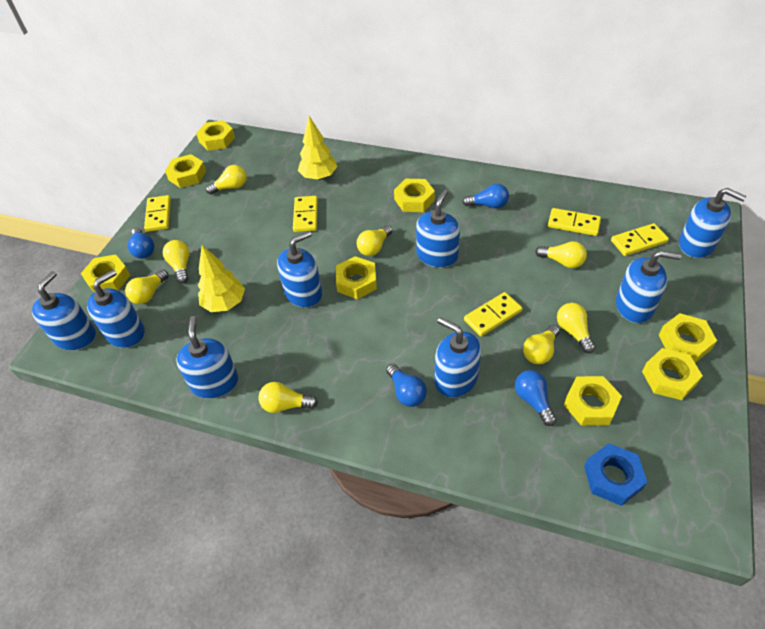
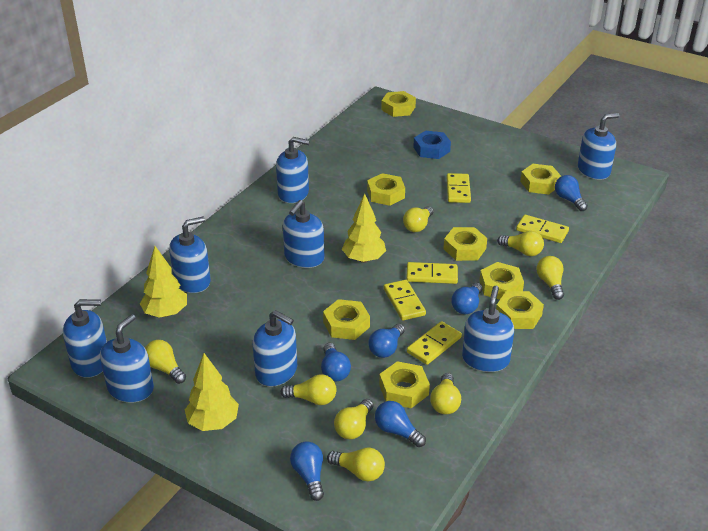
blue light bulb: 4 -> 6
yellow tree: 2 -> 3

